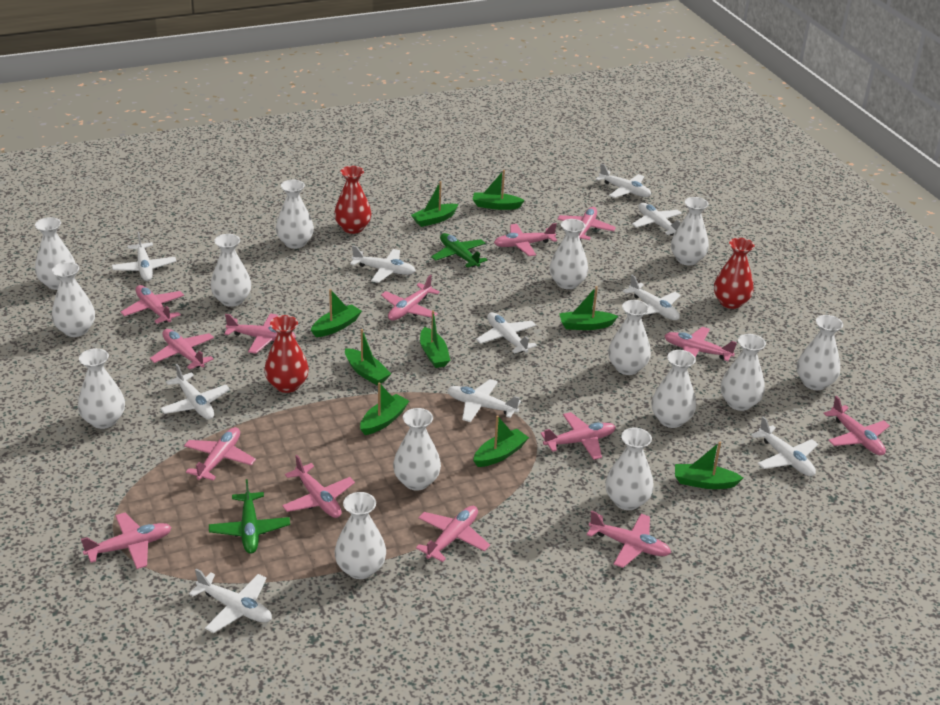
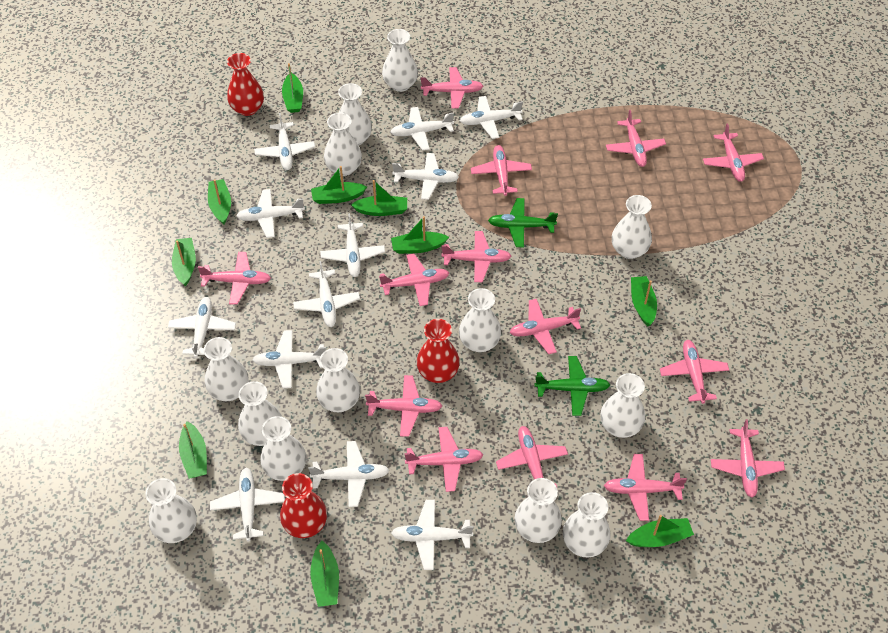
green boat: 9 -> 10
white plane: 10 -> 12
white vase: 14 -> 13

